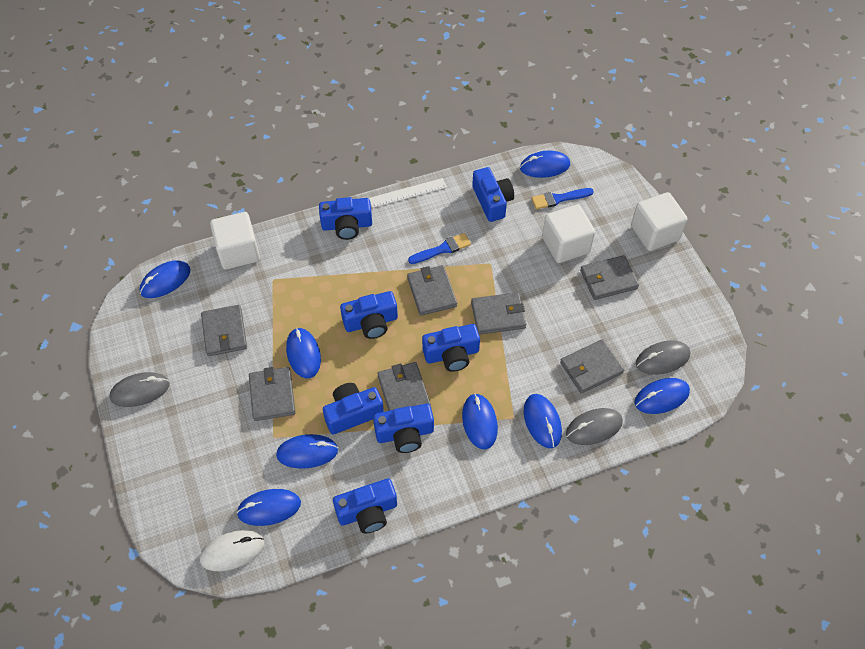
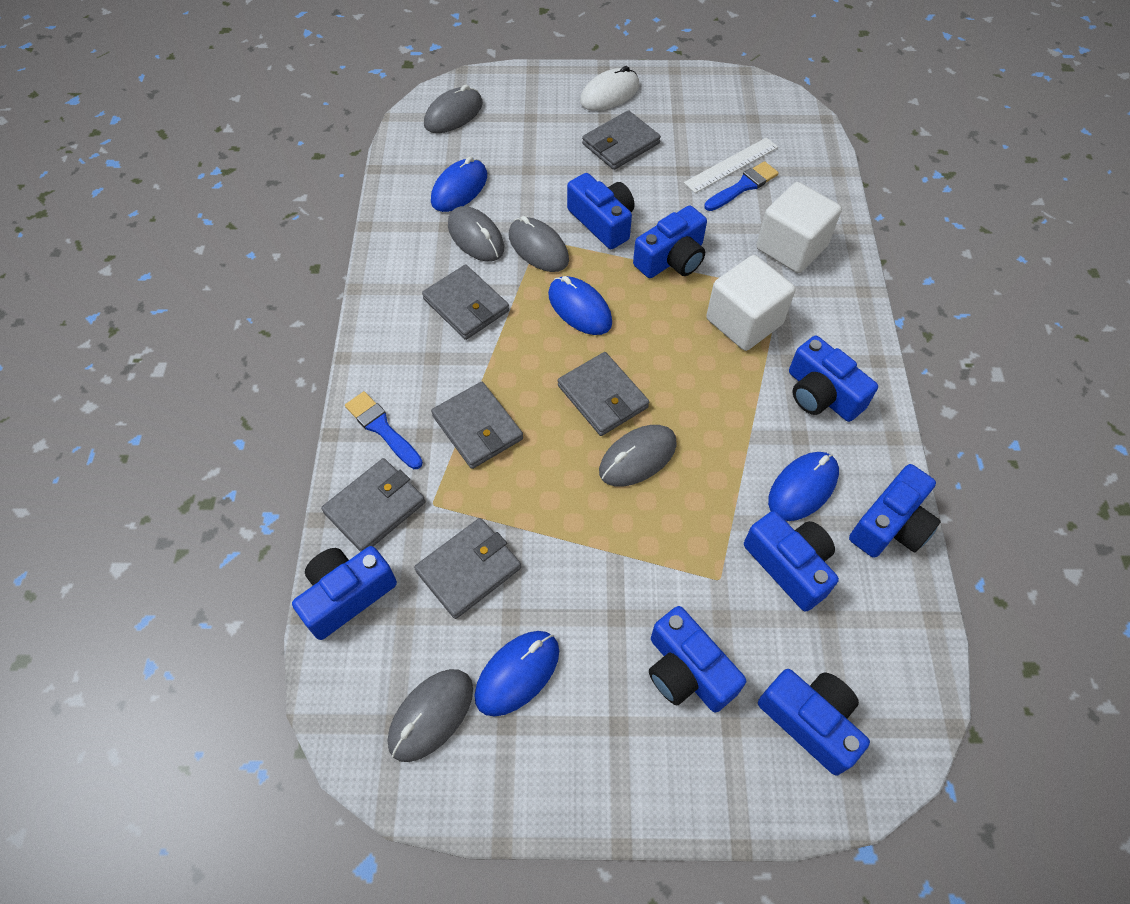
blue camera: 7 -> 8
blue mouse: 8 -> 4
grey mouse: 3 -> 5
grey wallet: 7 -> 6
white cube: 3 -> 2

